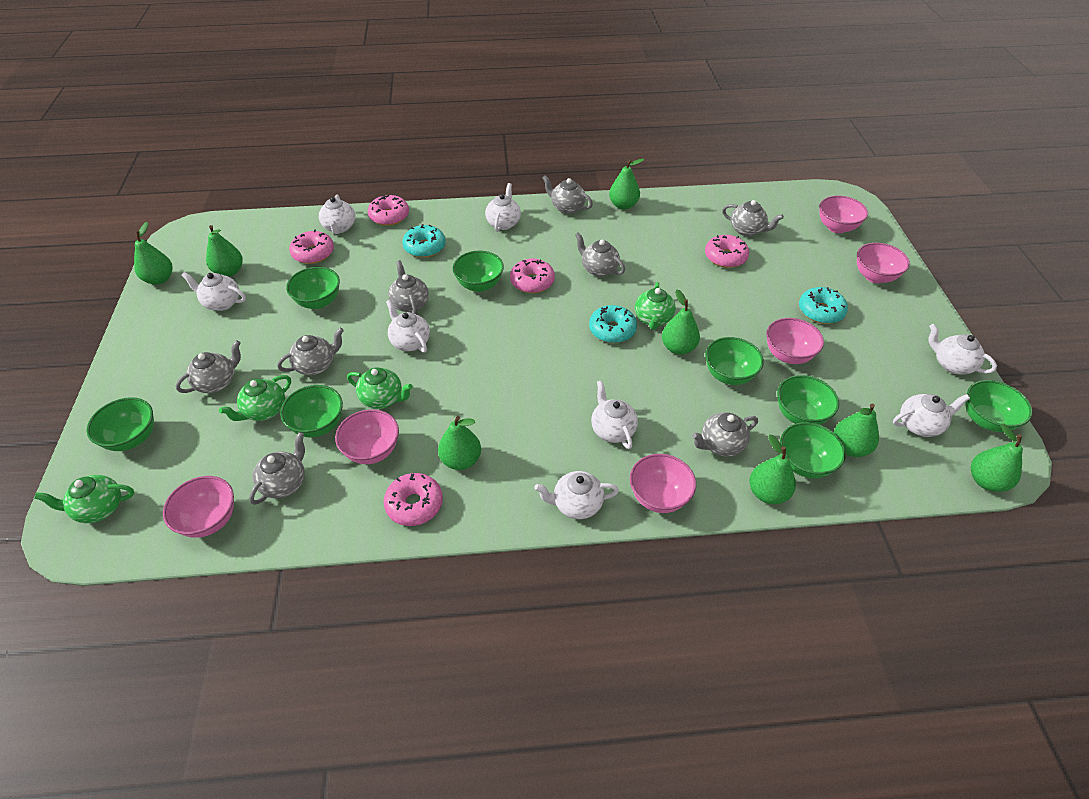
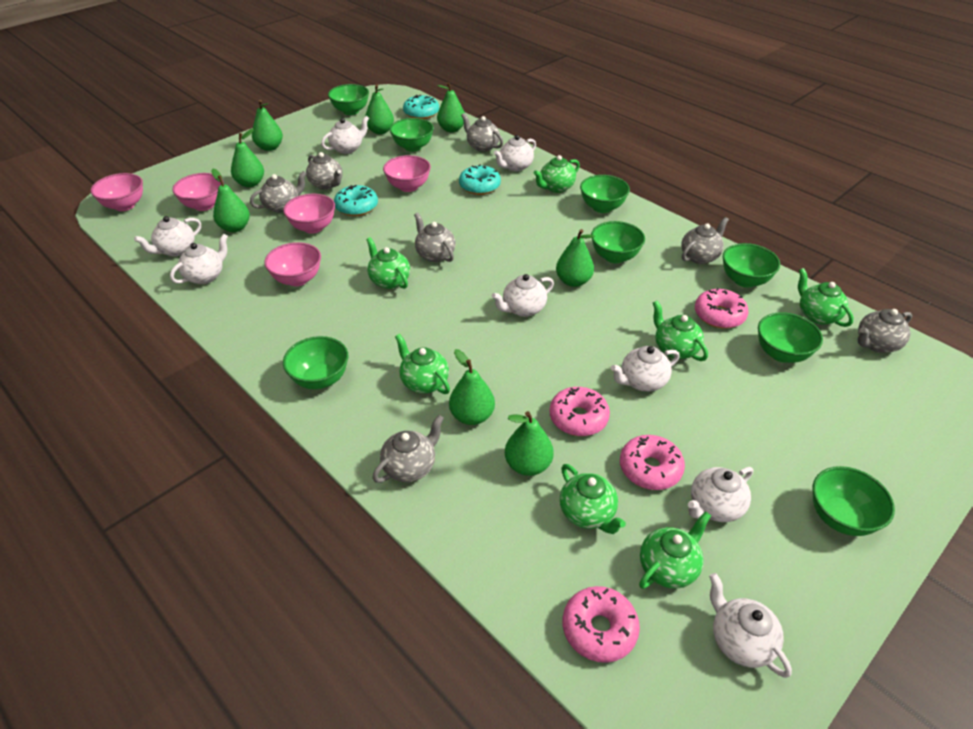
green teapot: 4 -> 7
grey teapot: 8 -> 7
pink bowl: 6 -> 5
pink donut: 5 -> 4

